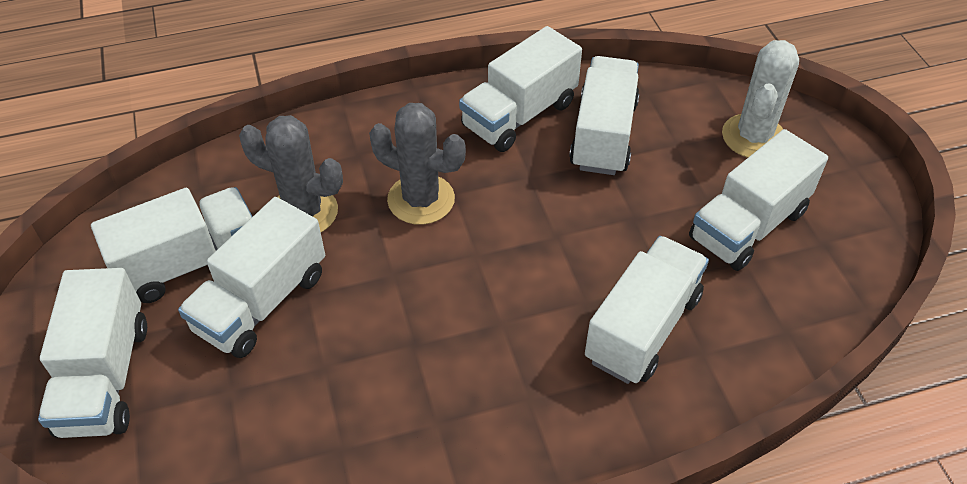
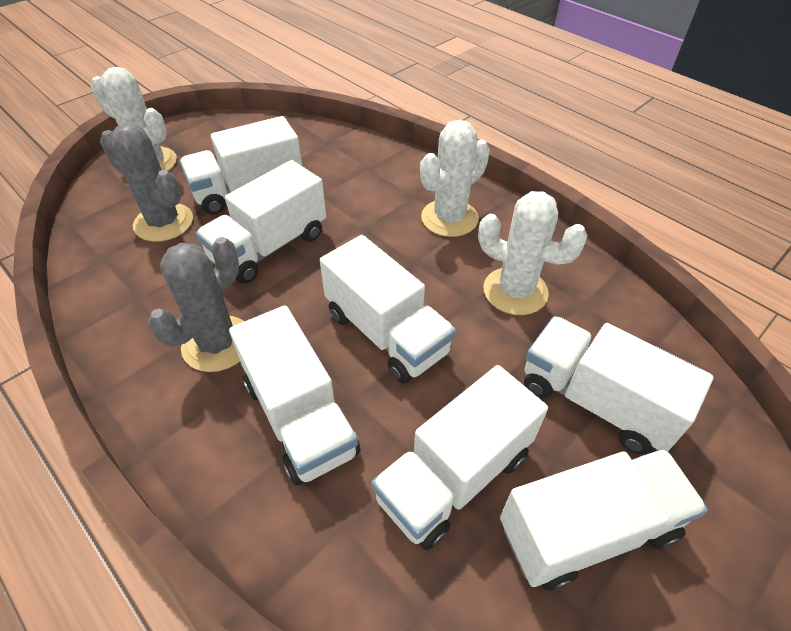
white cactus: 1 -> 3

